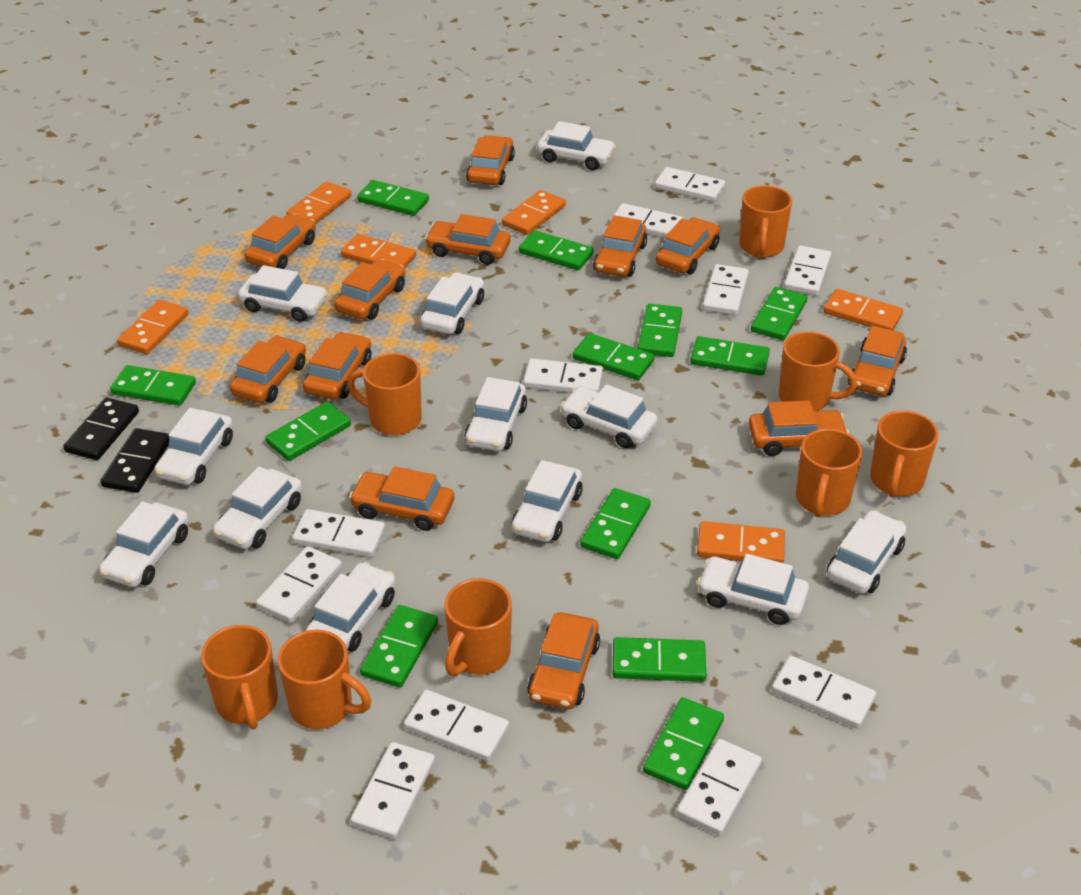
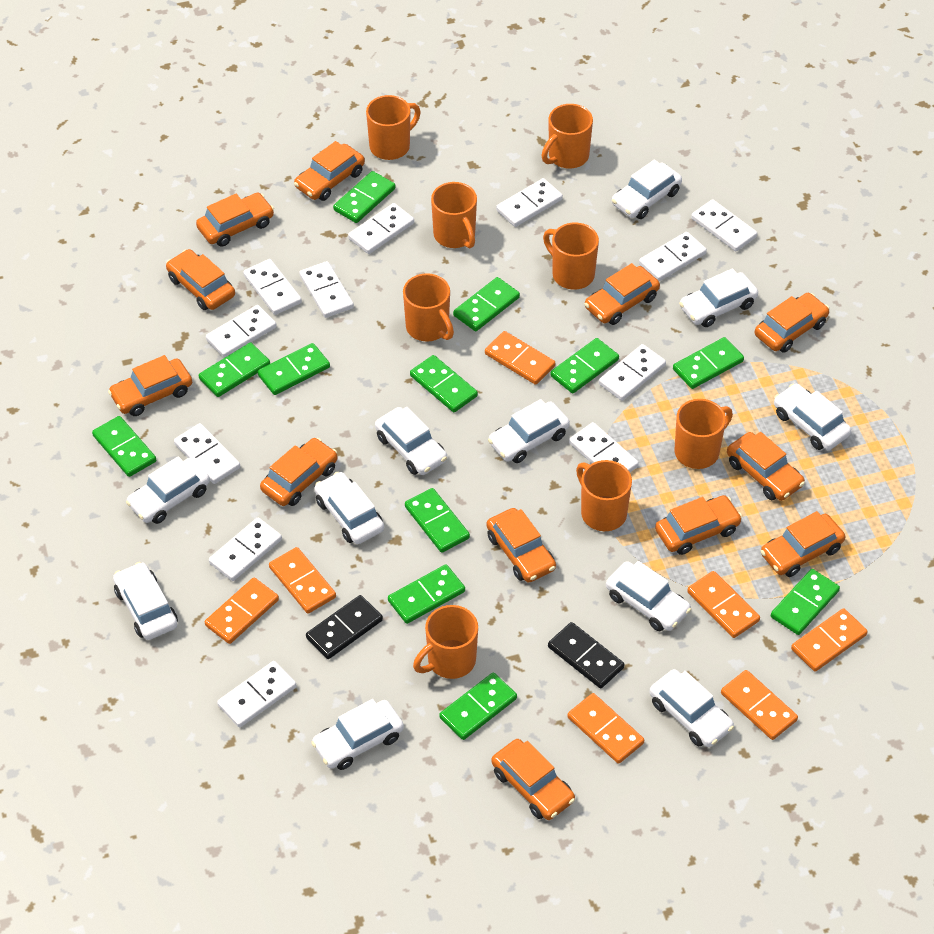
orange domino: 6 -> 7
white car: 12 -> 11
white domino: 11 -> 12

